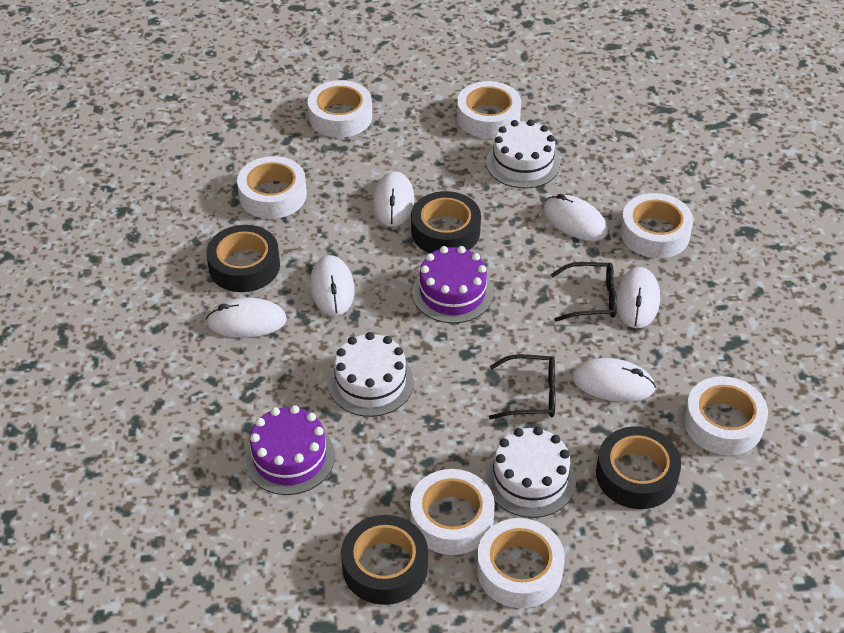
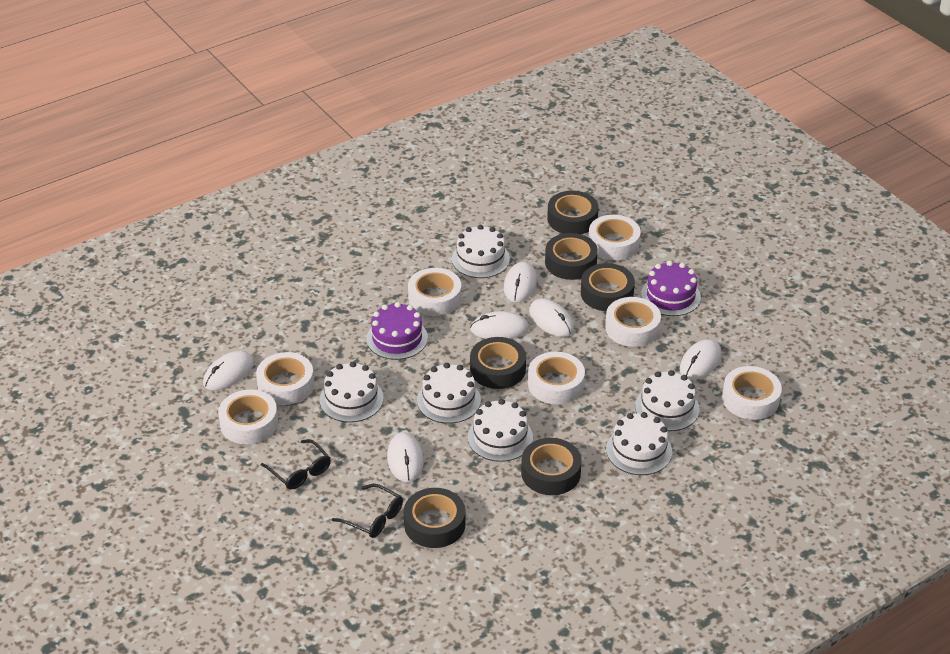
black tape: 4 -> 6
white cake: 3 -> 6

